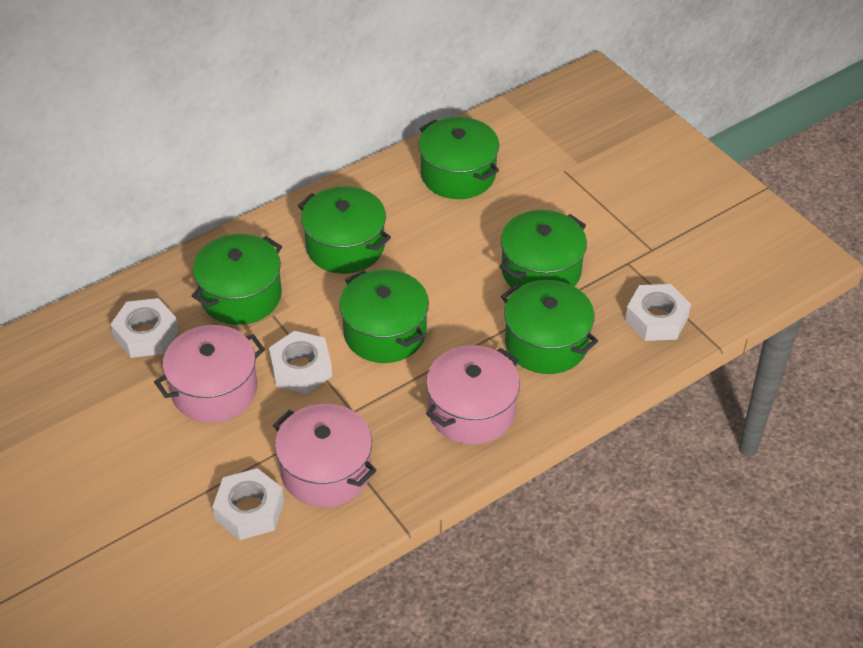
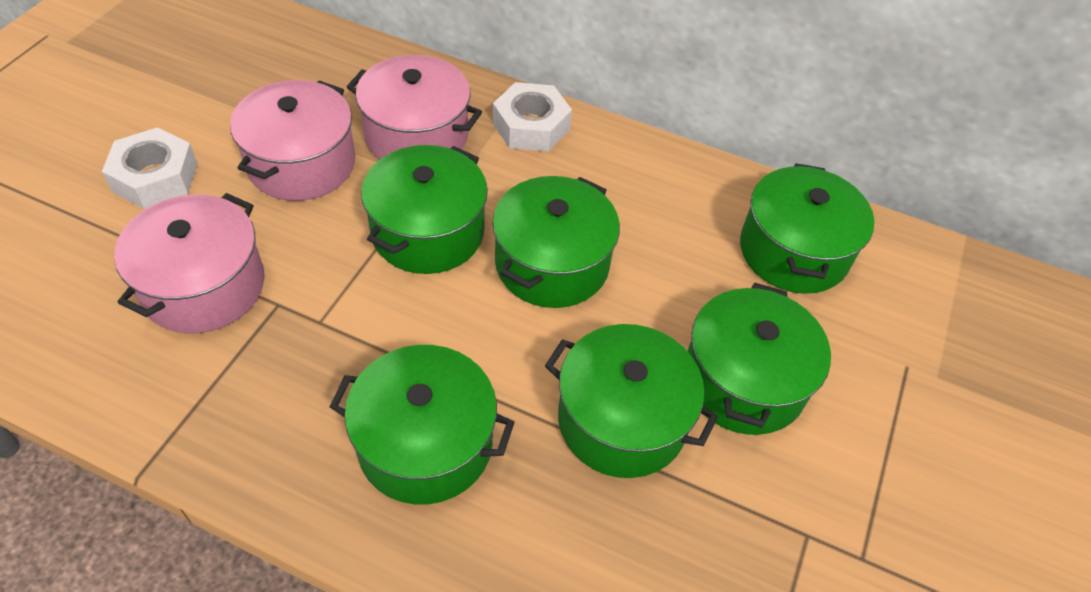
white nut: 4 -> 2

